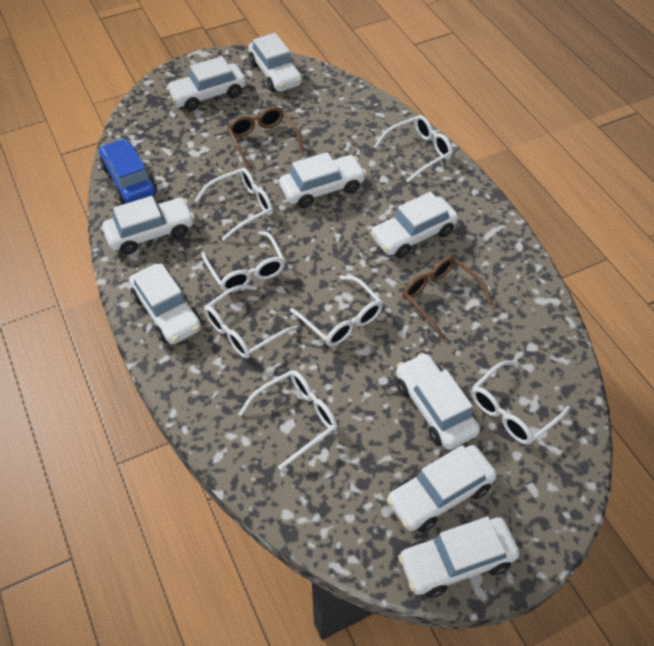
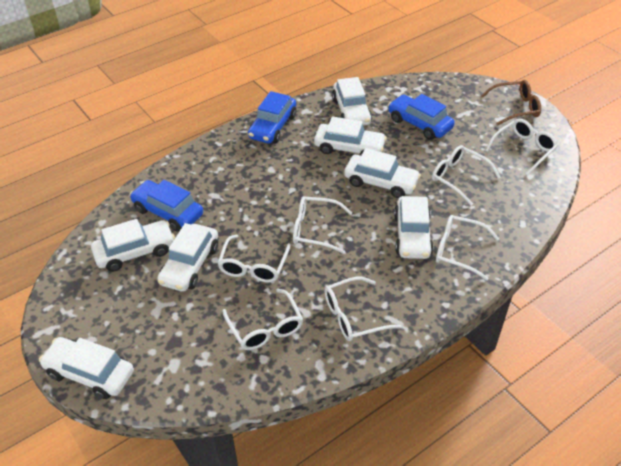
blue car: 1 -> 3
brown glasses: 2 -> 1
white car: 9 -> 7

